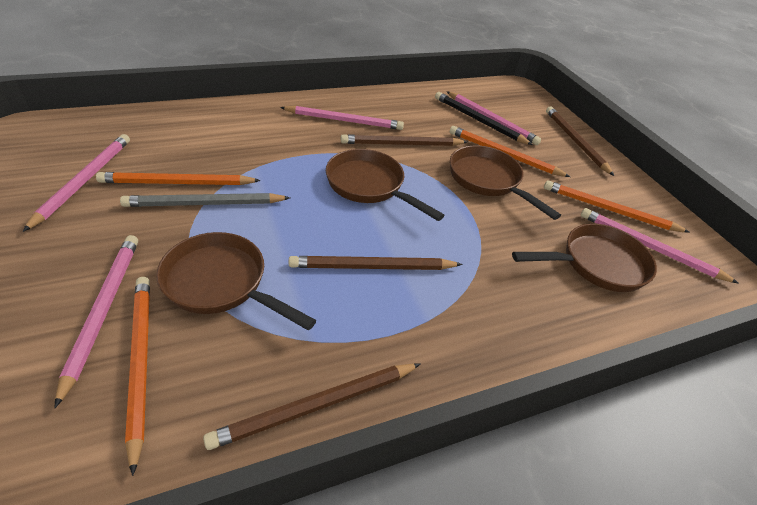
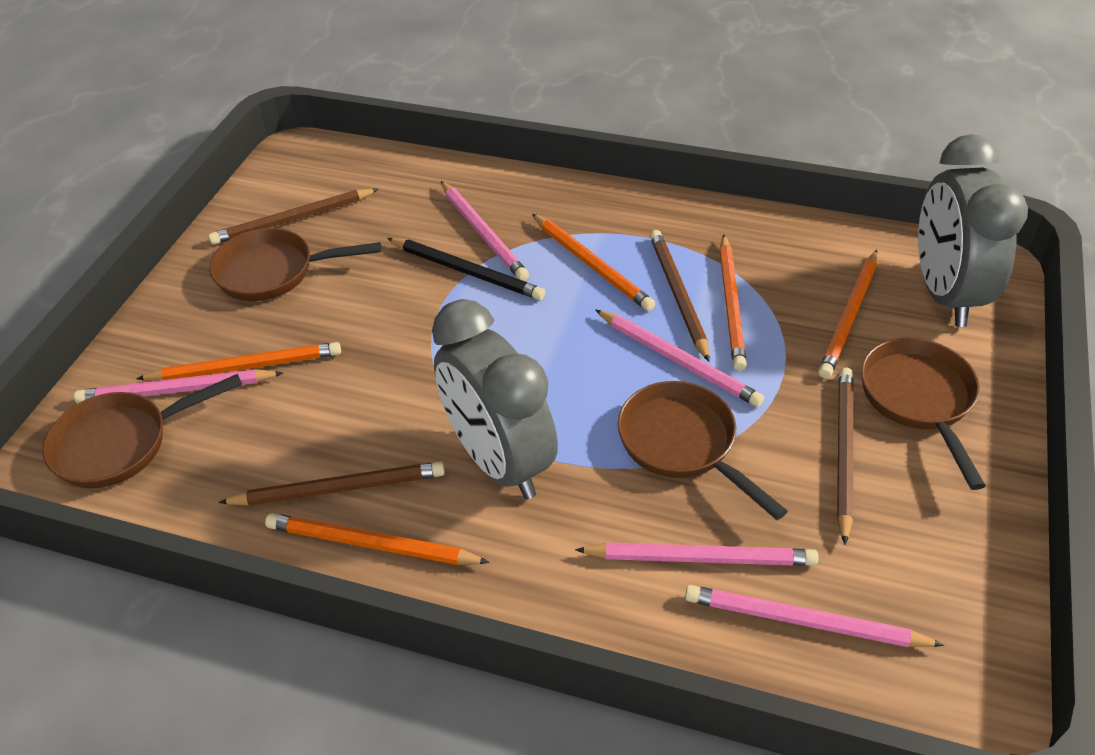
grey clock: 0 -> 2
grey pencil: 1 -> 0
orange pencil: 4 -> 5

